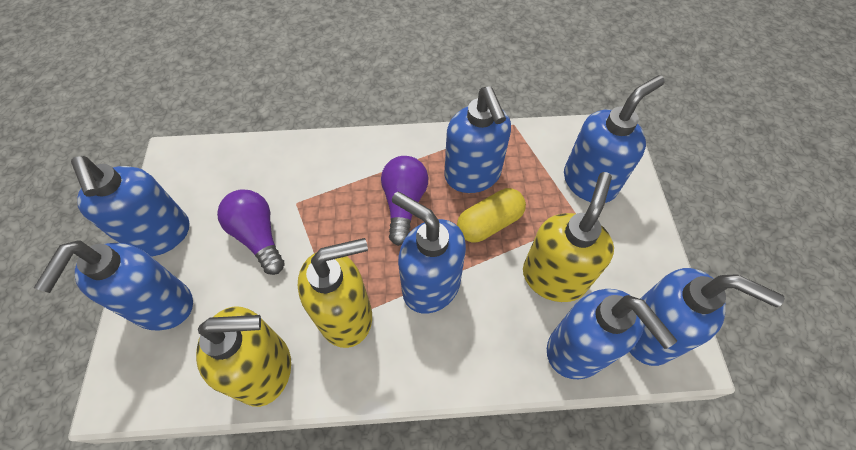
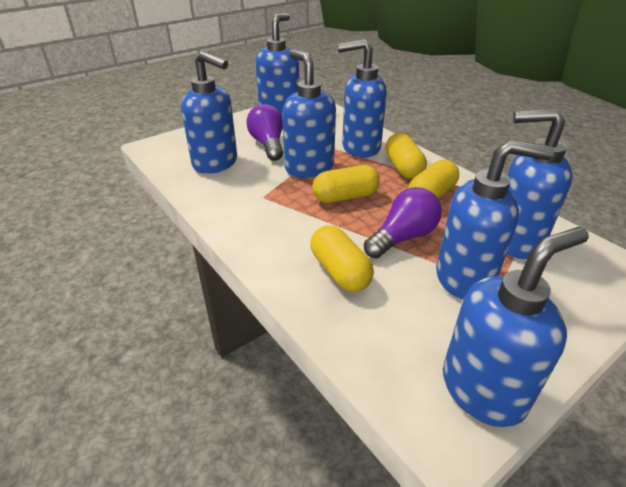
yellow capsule: 1 -> 4
yellow soap dispenser: 3 -> 0

